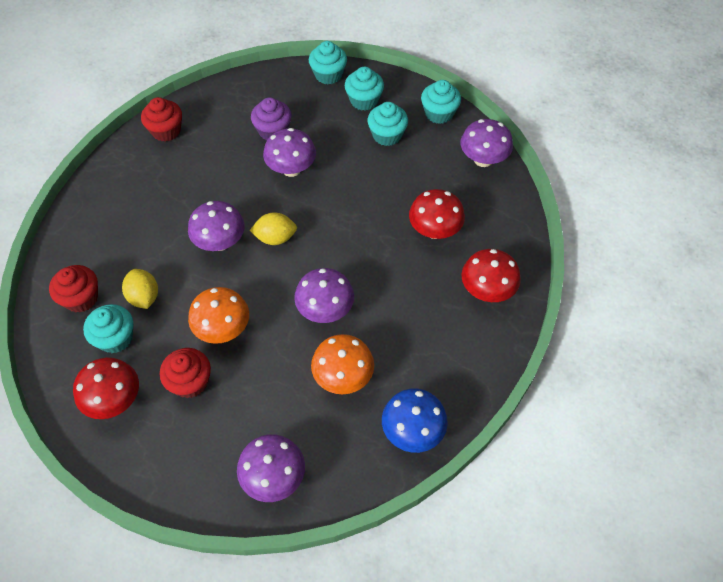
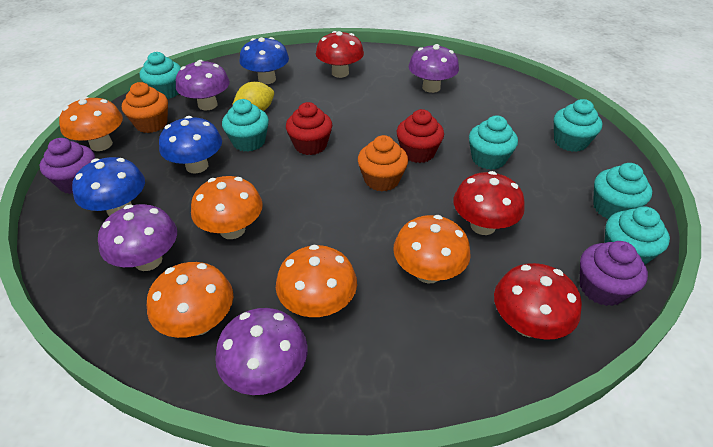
blue mushroom: 1 -> 3
orange cupcake: 0 -> 2
orange mushroom: 2 -> 5
purple cupcake: 1 -> 2
purple mushroom: 5 -> 4
red cupcake: 3 -> 2
turquoise cupcake: 5 -> 6
yellow lemon: 2 -> 1

